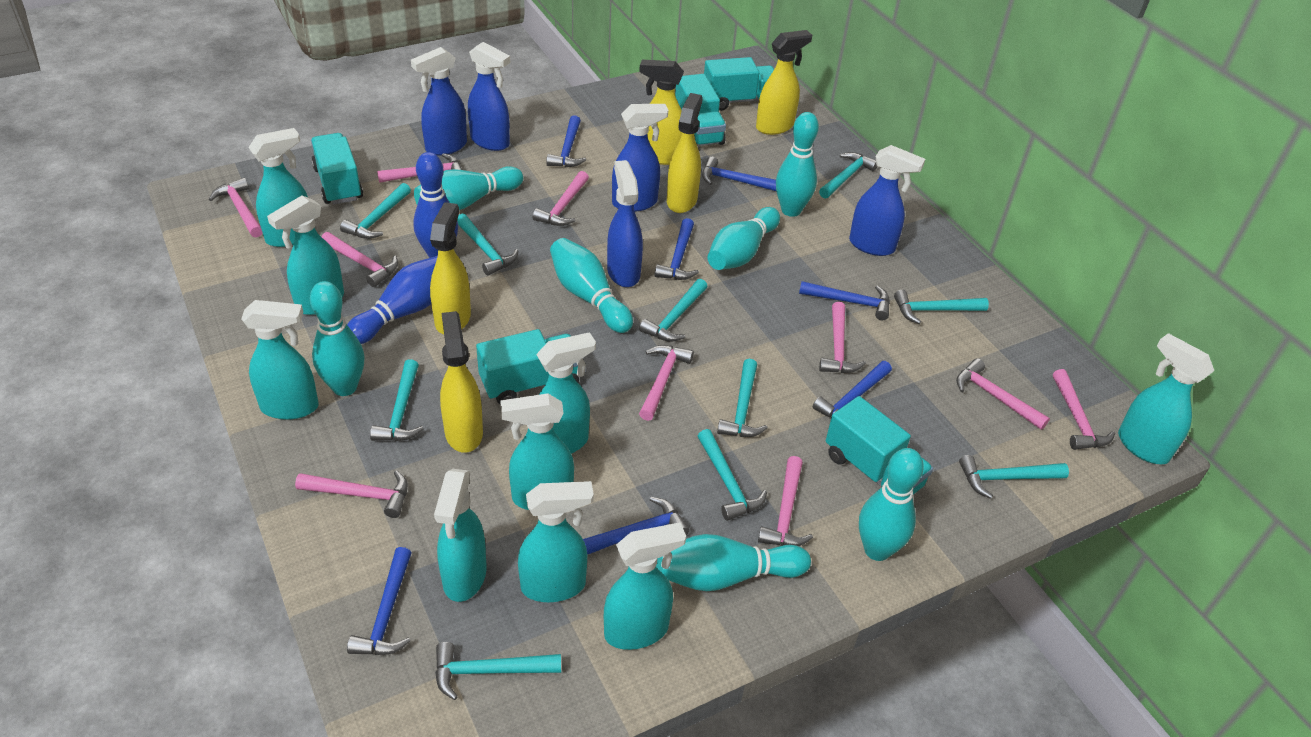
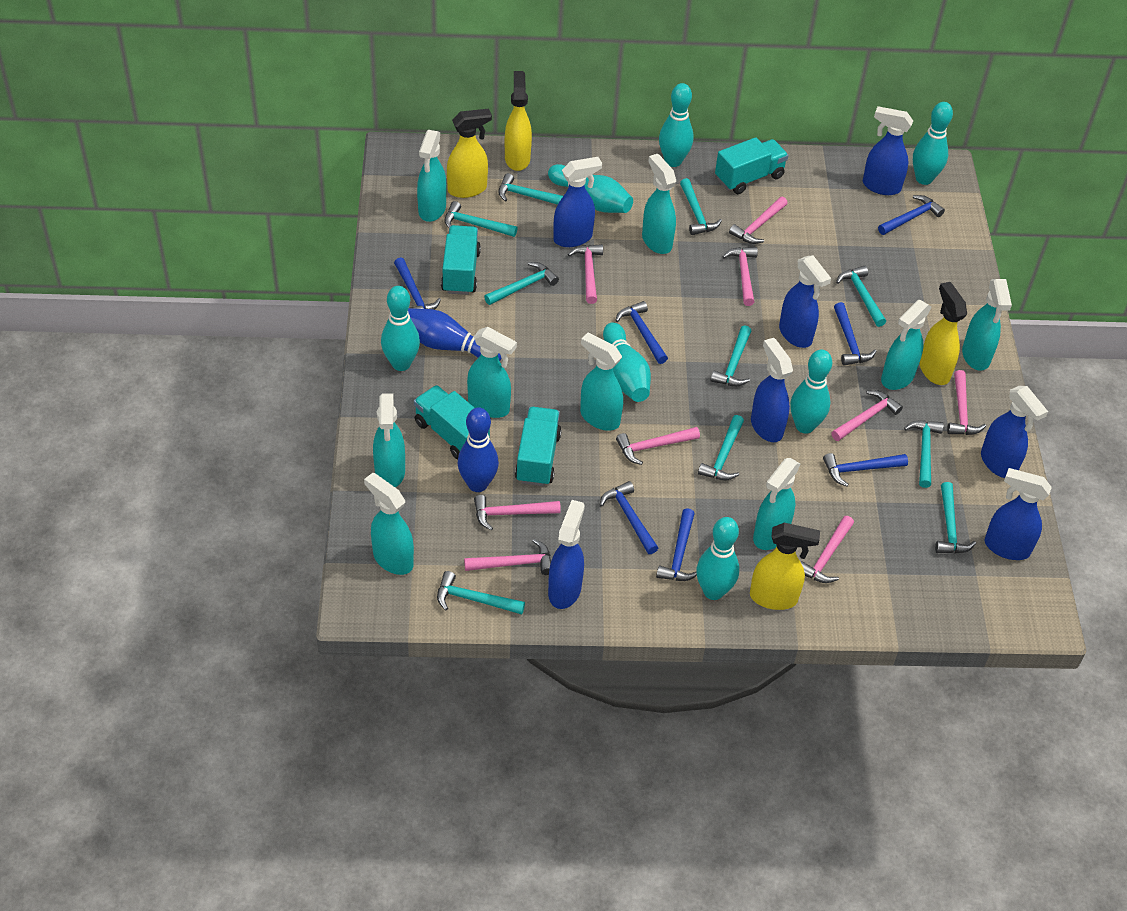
blue spray bottle: 5 -> 7
pink hammer: 10 -> 9
turquoise truck: 5 -> 4
yellow spray bottle: 5 -> 4

